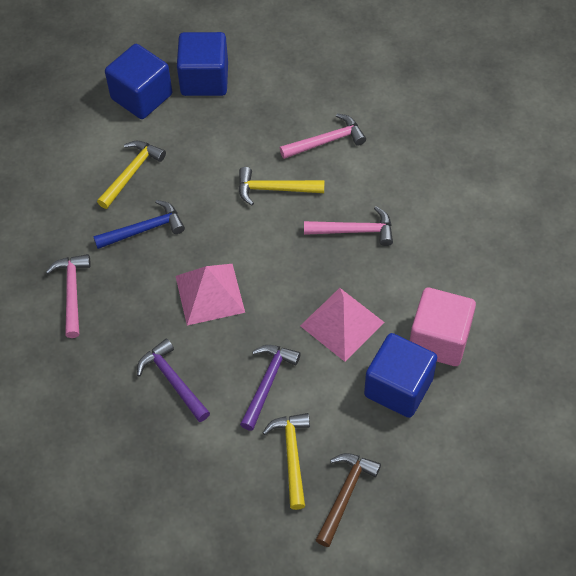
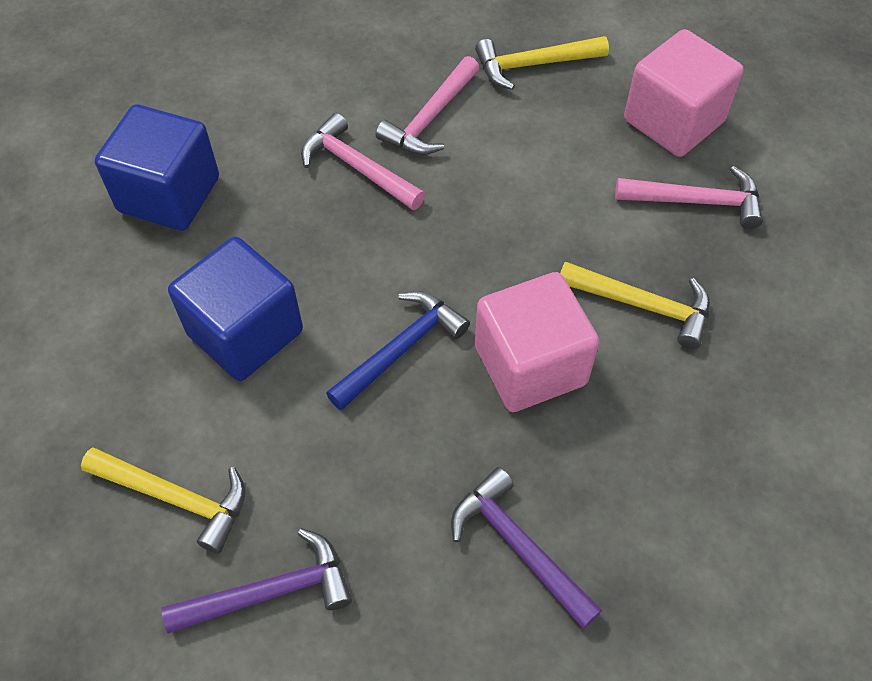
blue cube: 3 -> 2
brown hammer: 1 -> 0
pink cube: 1 -> 2
pink pyramid: 2 -> 0

